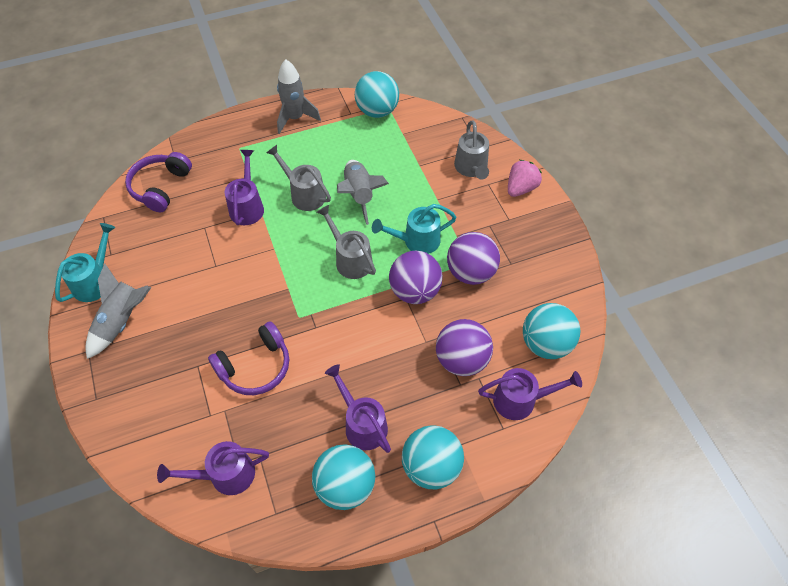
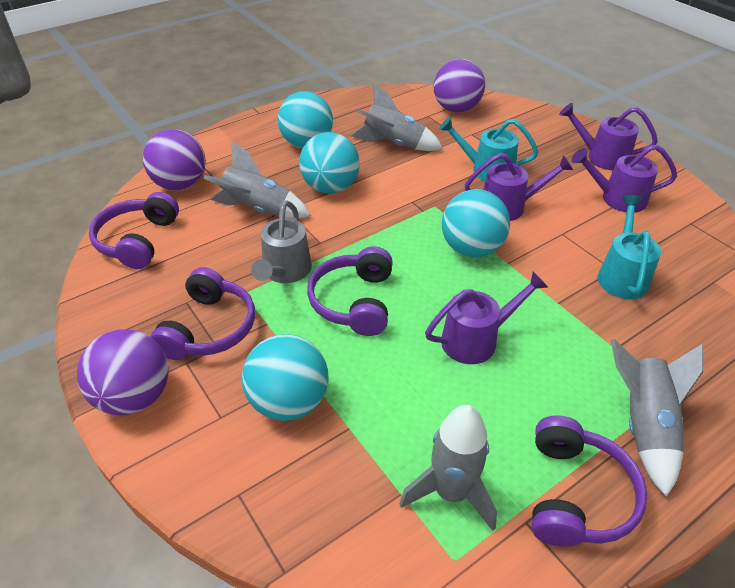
grey rocket: 3 -> 4
grey watering can: 3 -> 1
pink strawberry: 1 -> 0
purple headphones: 2 -> 4

